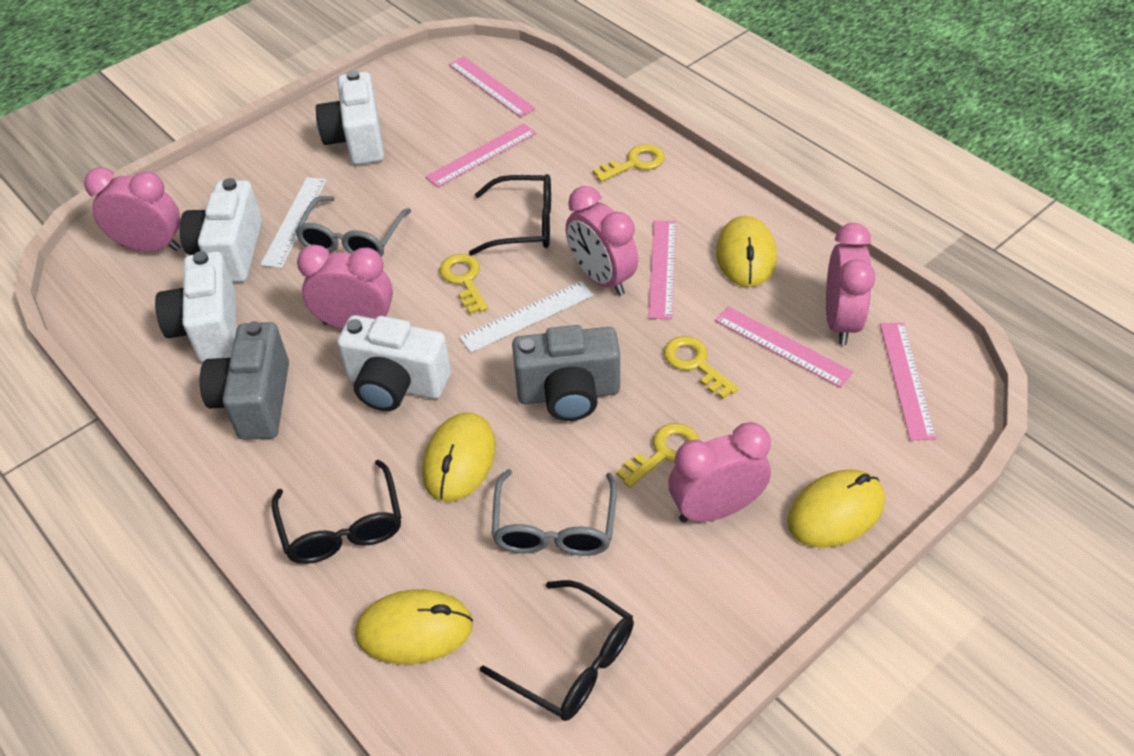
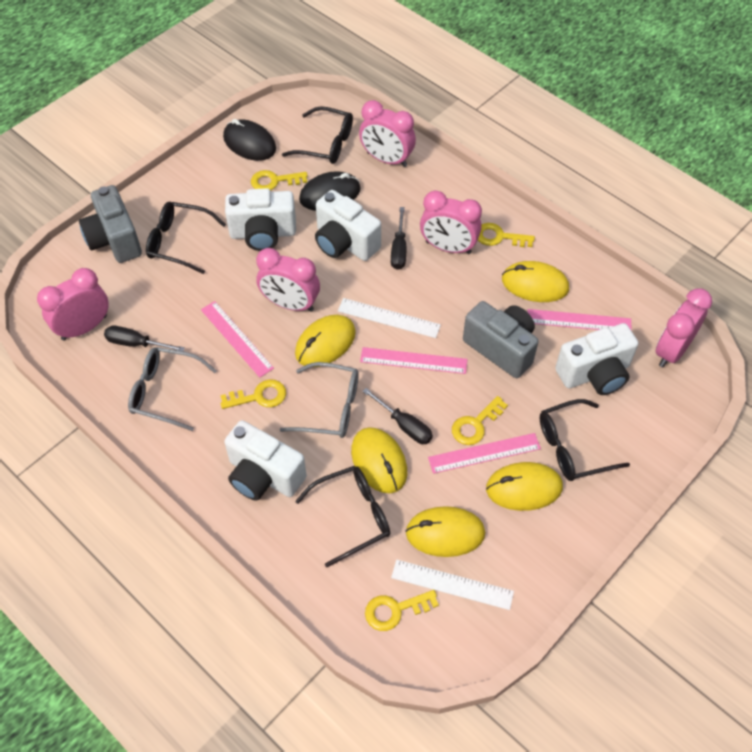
black glasses: 3 -> 4
black mouse: 0 -> 2
black screwdriver: 0 -> 3
pink ruler: 5 -> 4
yellow key: 4 -> 5
yellow mouse: 4 -> 5

